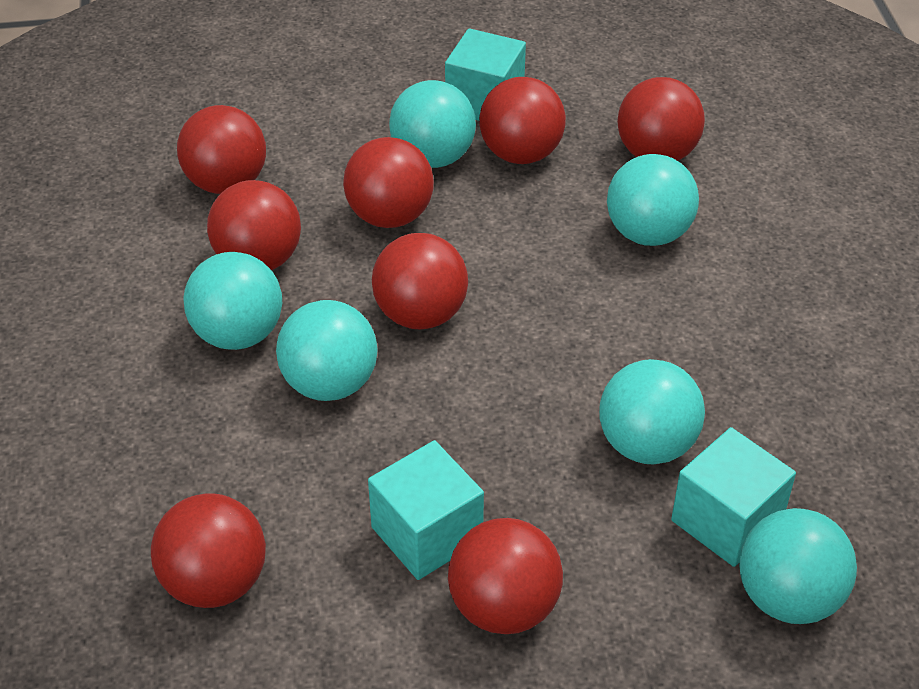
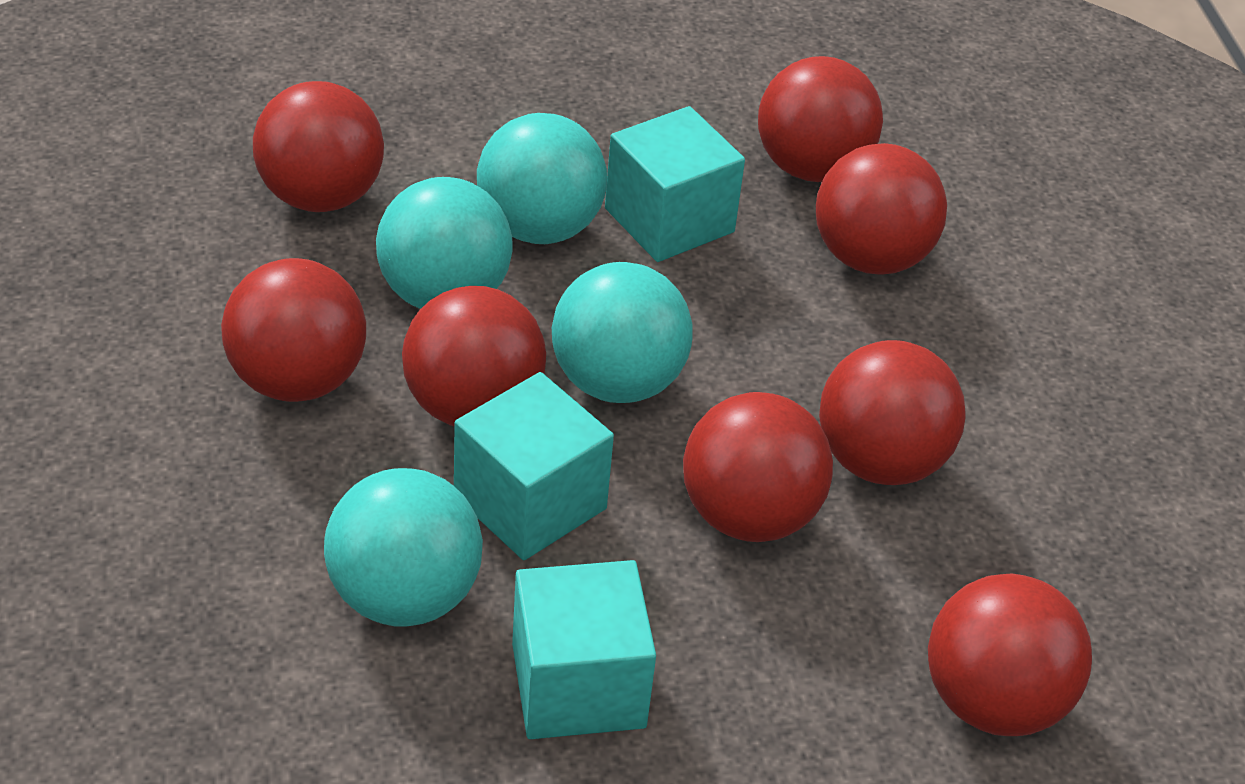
turquoise ball: 6 -> 4

